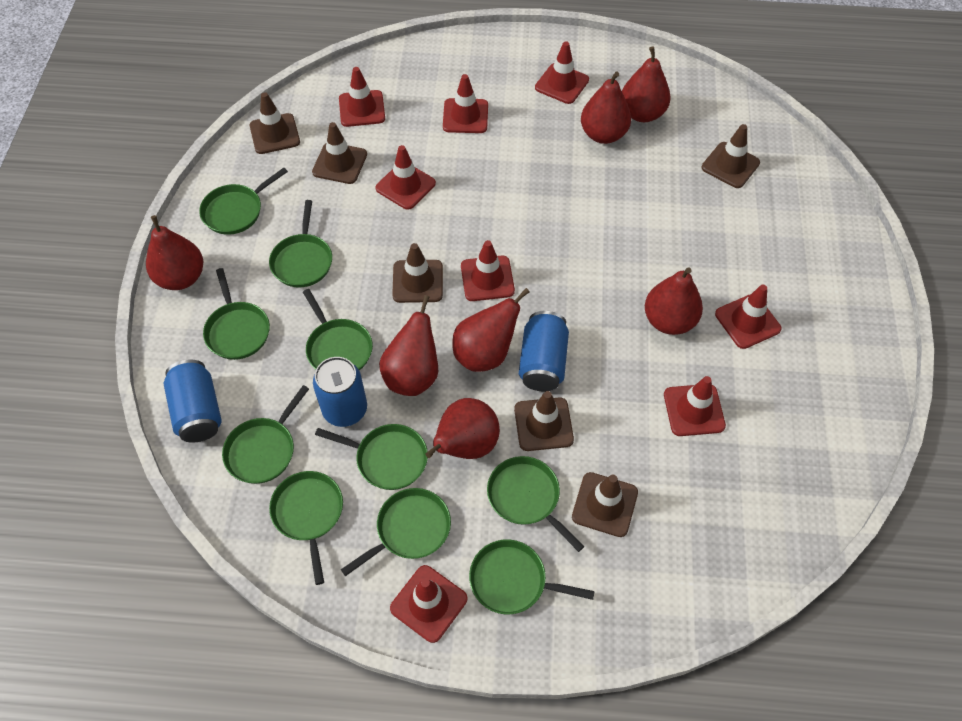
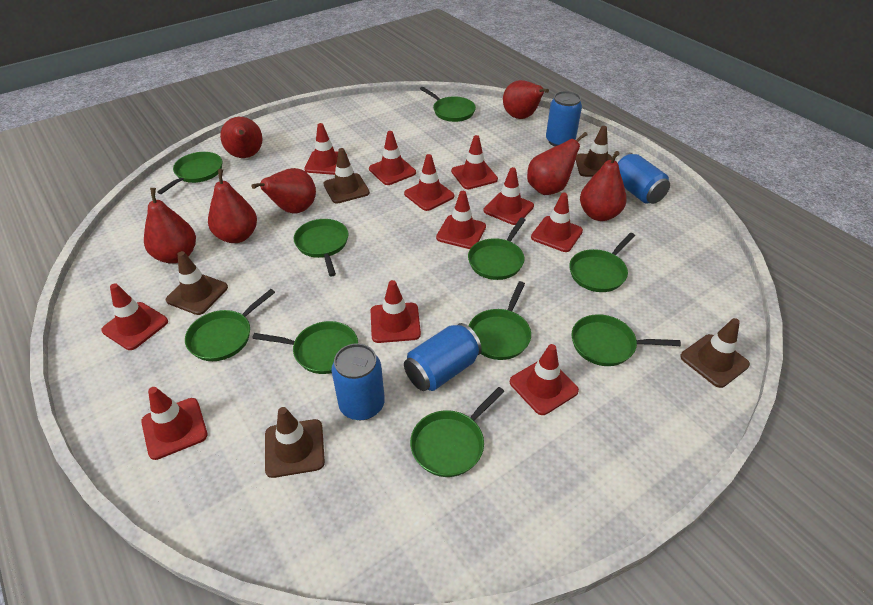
blue can: 3 -> 4
brown traffic cone: 6 -> 5
red traffic cone: 8 -> 11

